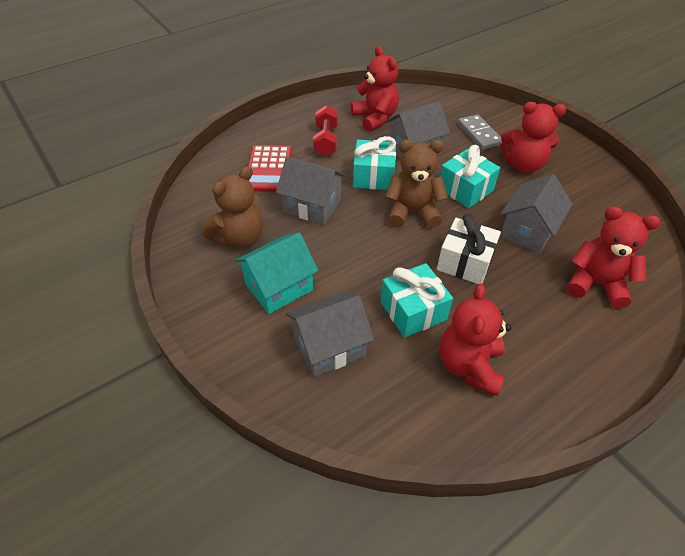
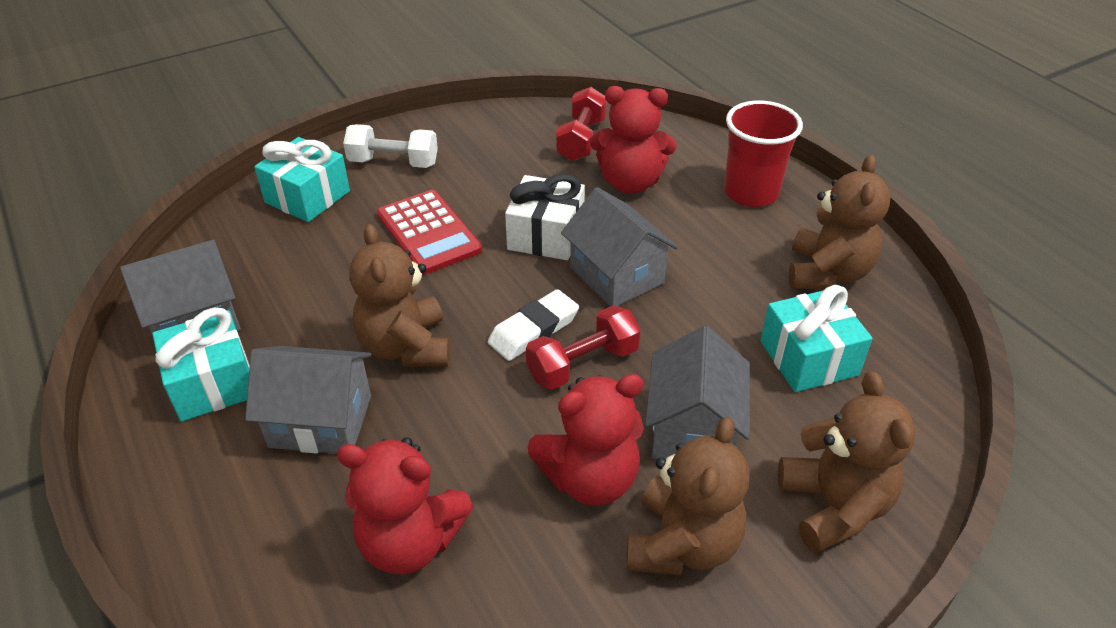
brown teddy bear: 2 -> 4
grey domino: 1 -> 0
red cup: 0 -> 1
red dumbbell: 1 -> 2
red teddy bear: 4 -> 3
turquoise house: 1 -> 0
white dumbbell: 0 -> 1
white eraser: 0 -> 1

